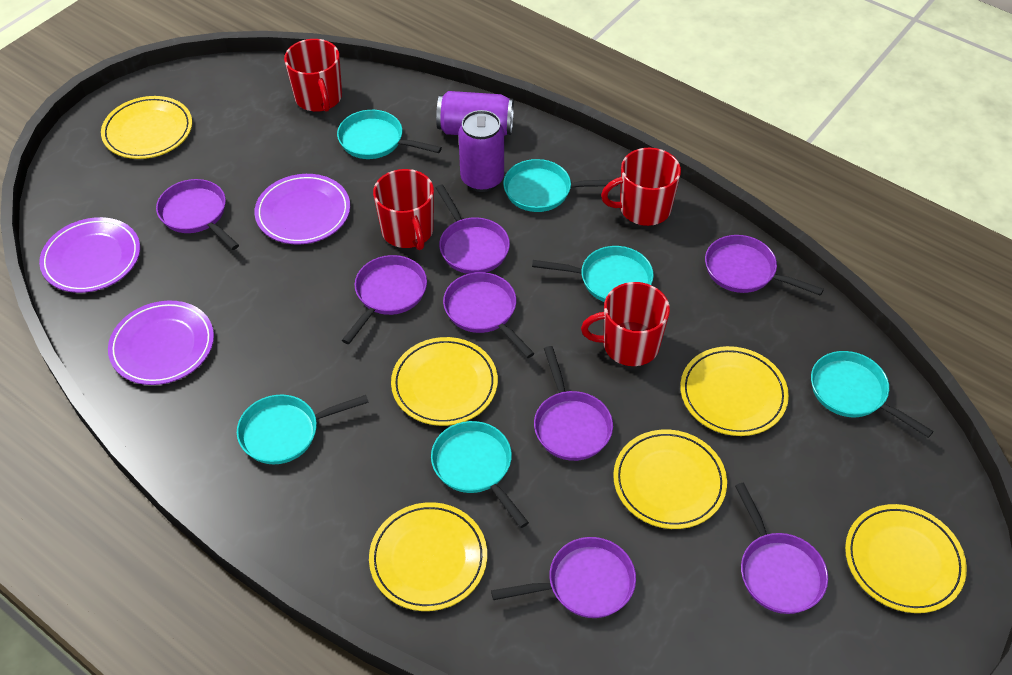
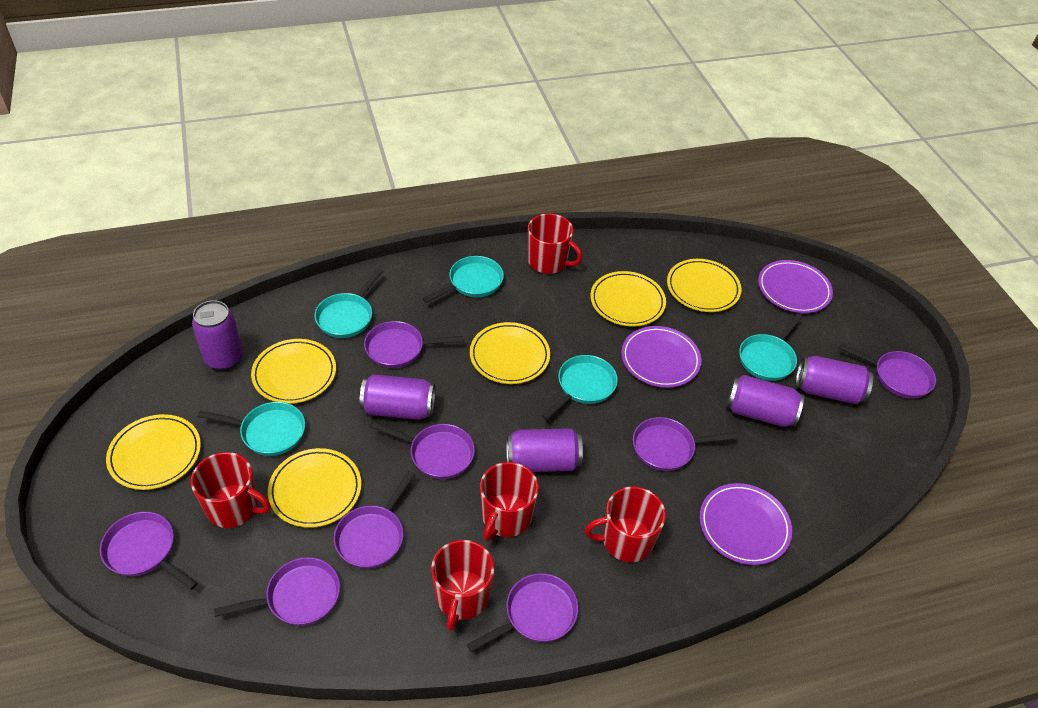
purple can: 2 -> 5
red mug: 4 -> 5
turquoise pan: 6 -> 5

